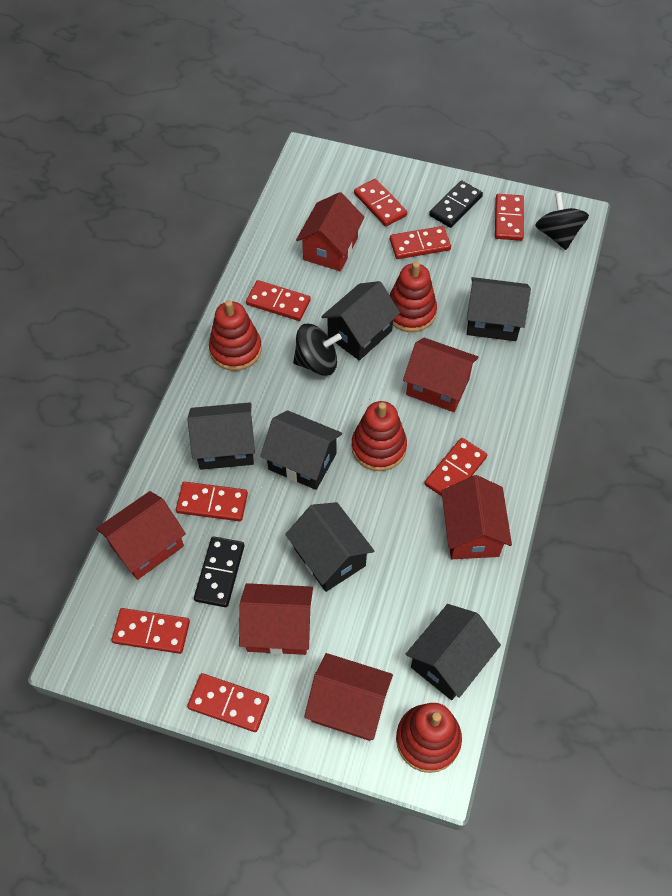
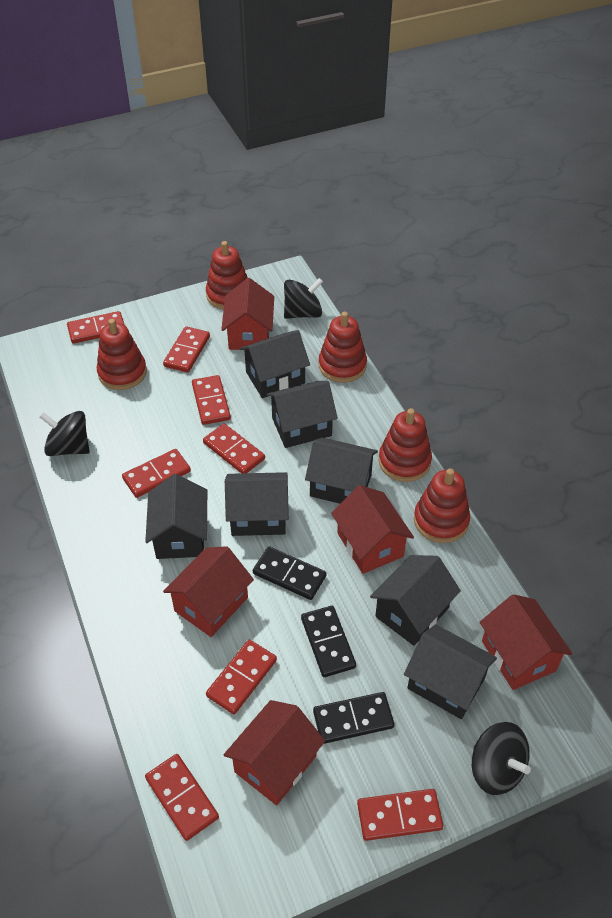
black domino: 2 -> 3
black house: 6 -> 7
black spinning top: 2 -> 3
red house: 6 -> 5
red stacking toy: 4 -> 5

